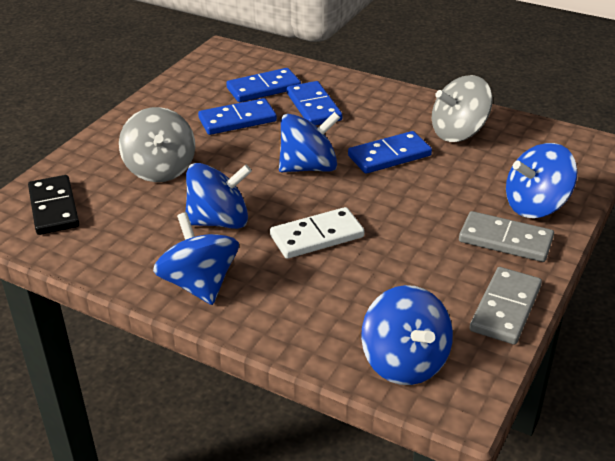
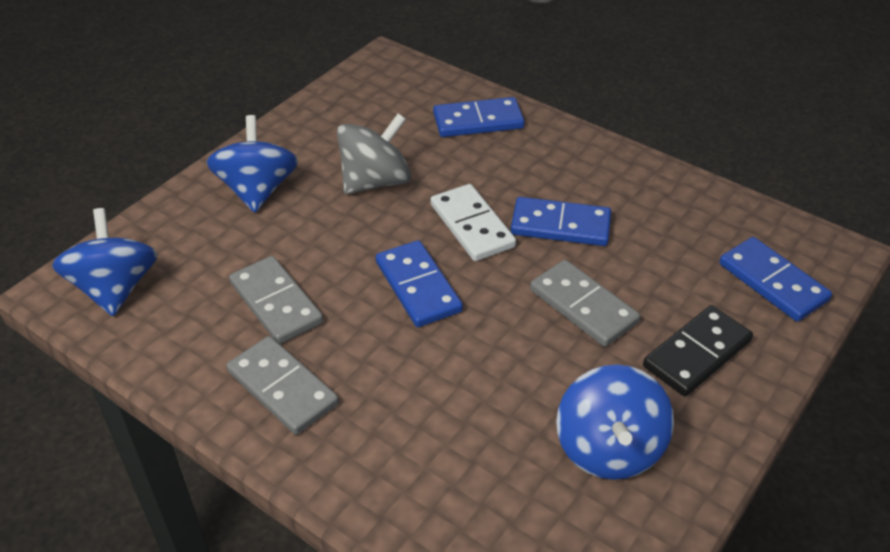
blue spinning top: 5 -> 3
grey domino: 2 -> 3
grey spinning top: 2 -> 1

